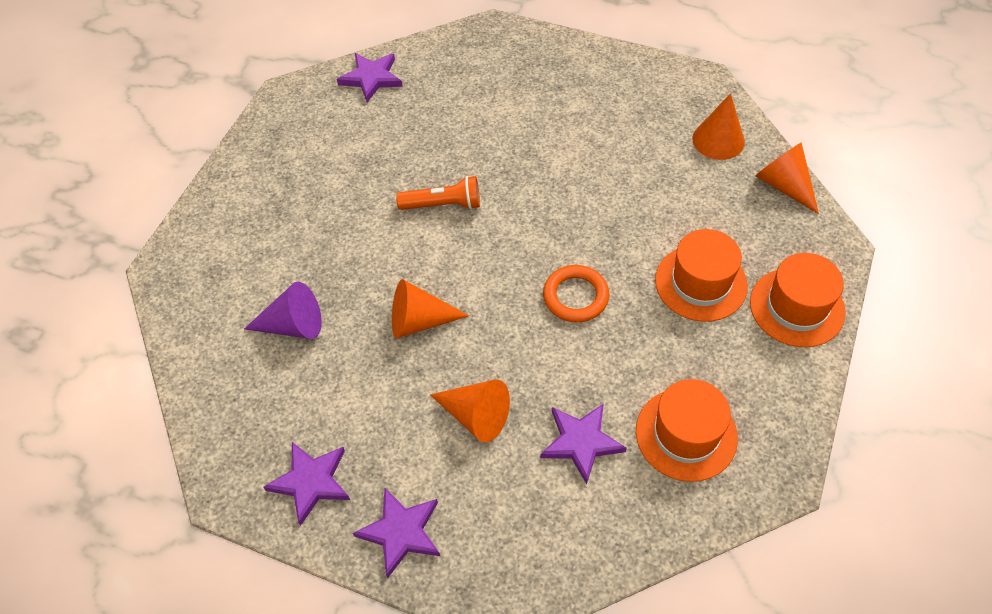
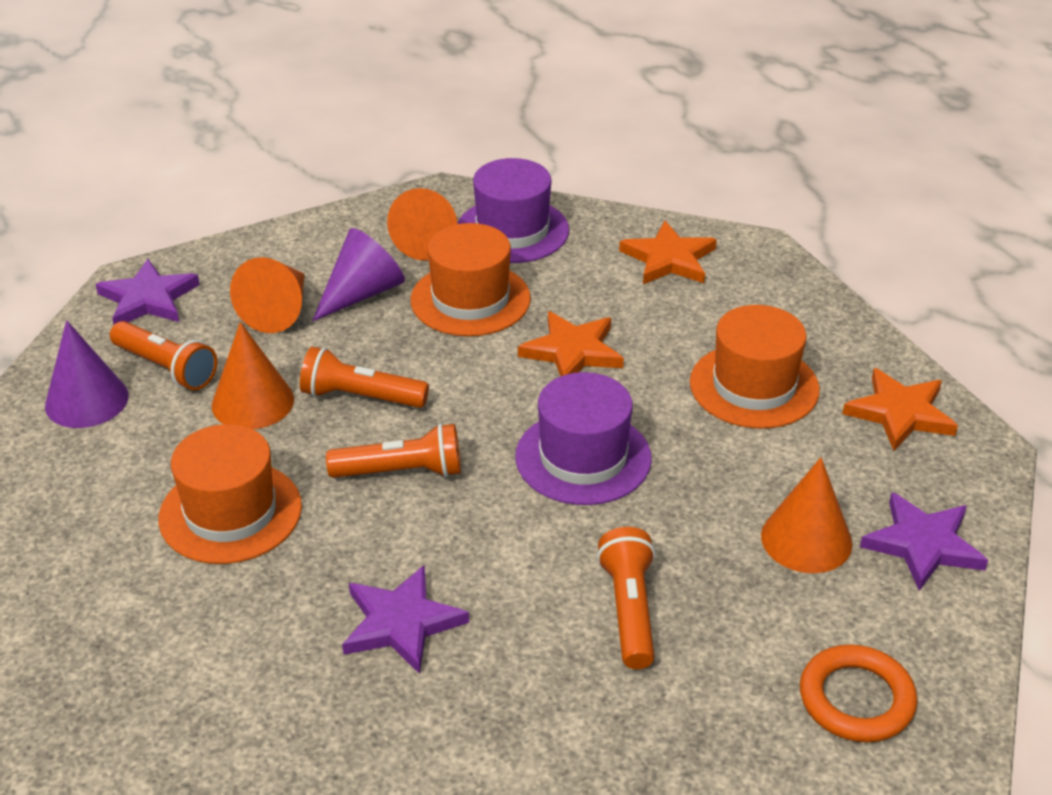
orange flashlight: 1 -> 4
orange star: 0 -> 3
purple cone: 1 -> 2
purple hat: 0 -> 2
purple star: 4 -> 3

